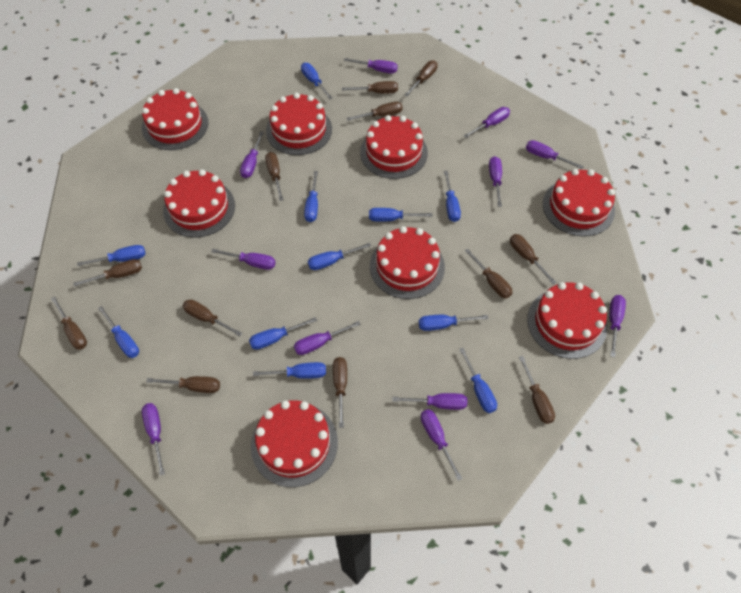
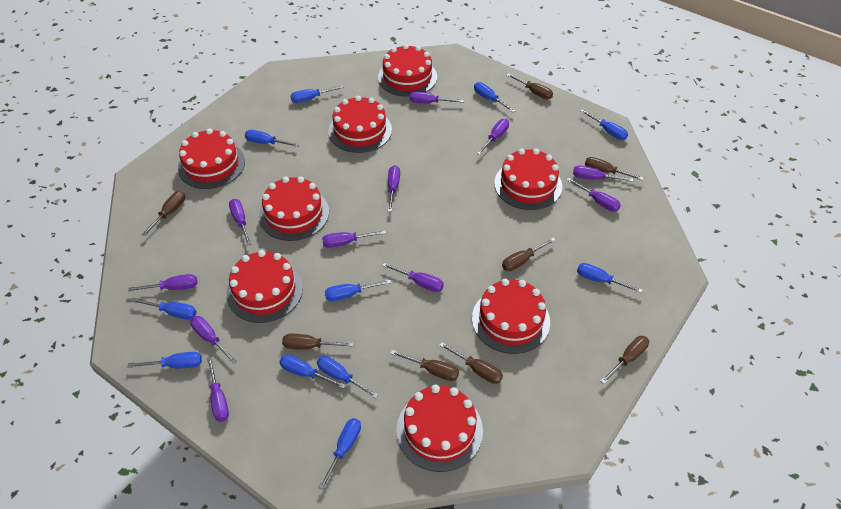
brown screwdriver: 12 -> 8

